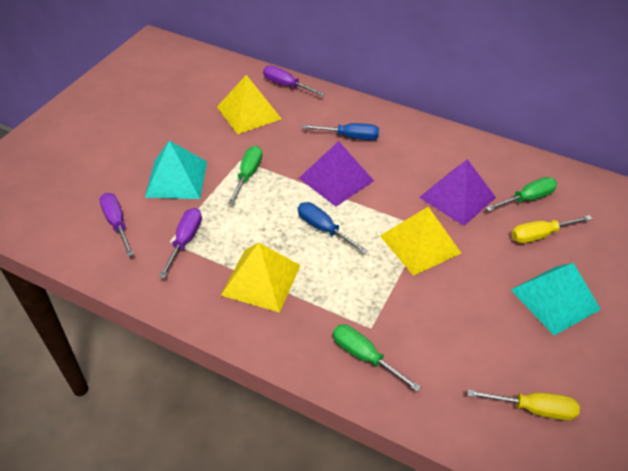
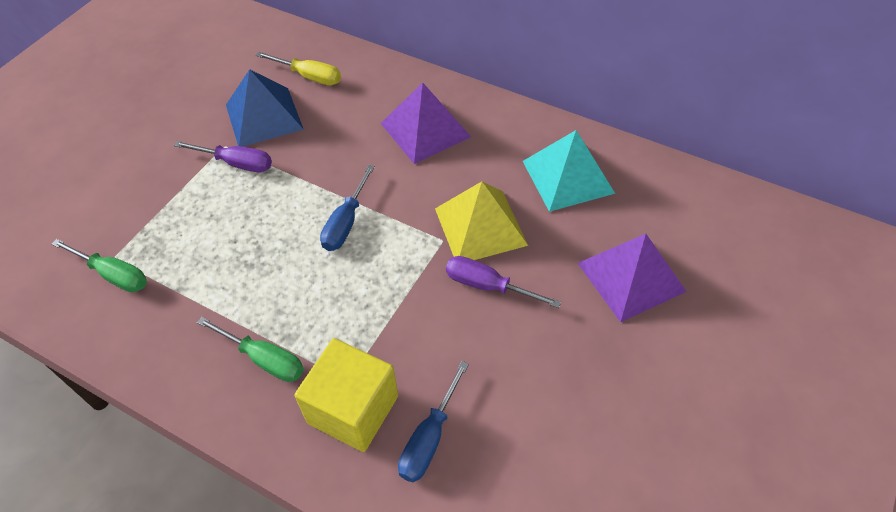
blue pyramid: 0 -> 1
green screwdriver: 3 -> 2
purple screwdriver: 3 -> 2
turquoise pyramid: 2 -> 1
yellow cube: 0 -> 1
yellow pyramid: 3 -> 1
yellow screwdriver: 2 -> 1

